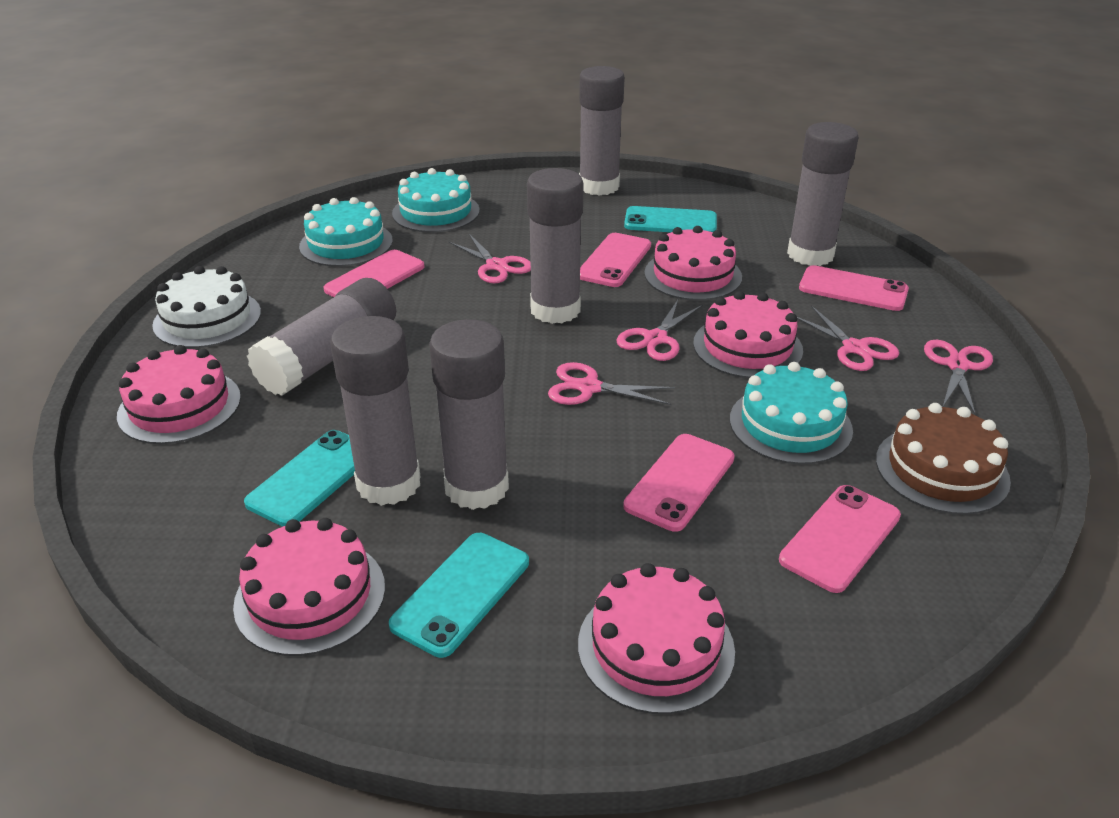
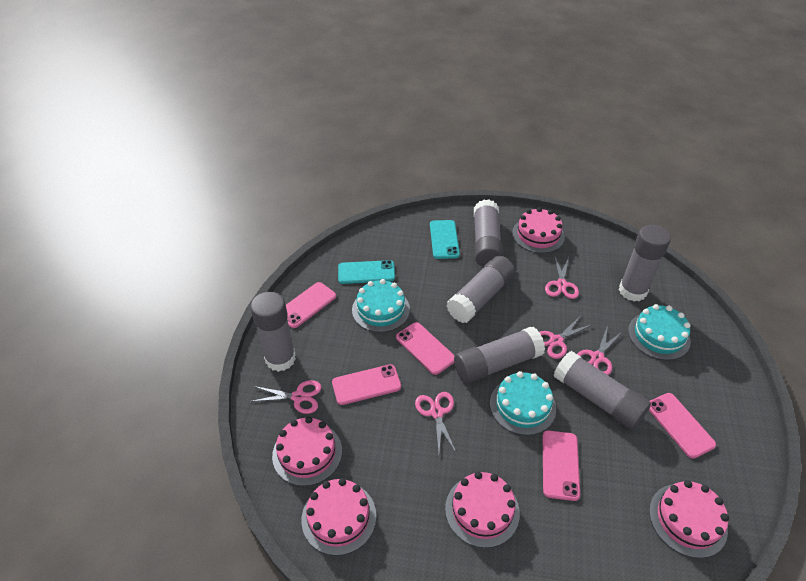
brown cake: 1 -> 0
turquoise phone: 3 -> 2
white cake: 1 -> 0

